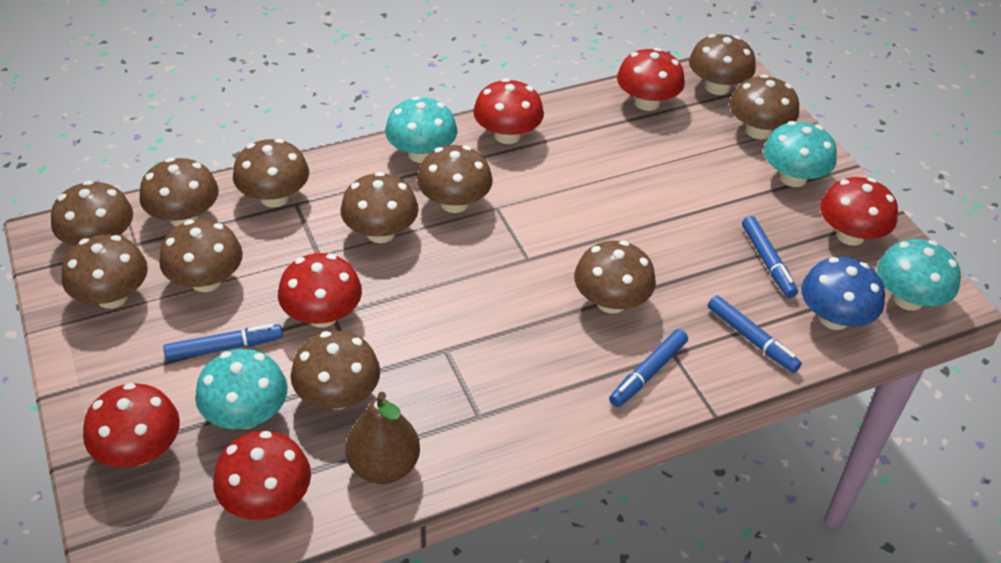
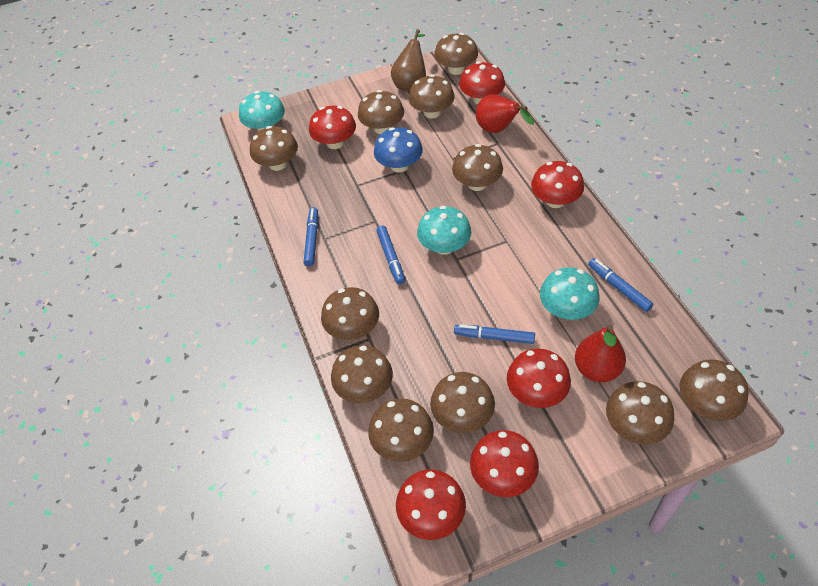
red pear: 0 -> 2
turquoise mushroom: 4 -> 3

